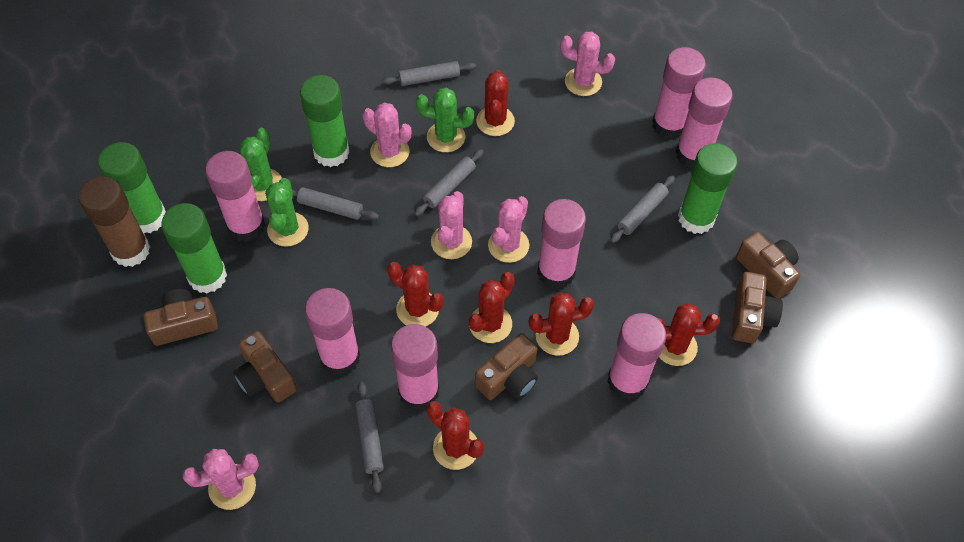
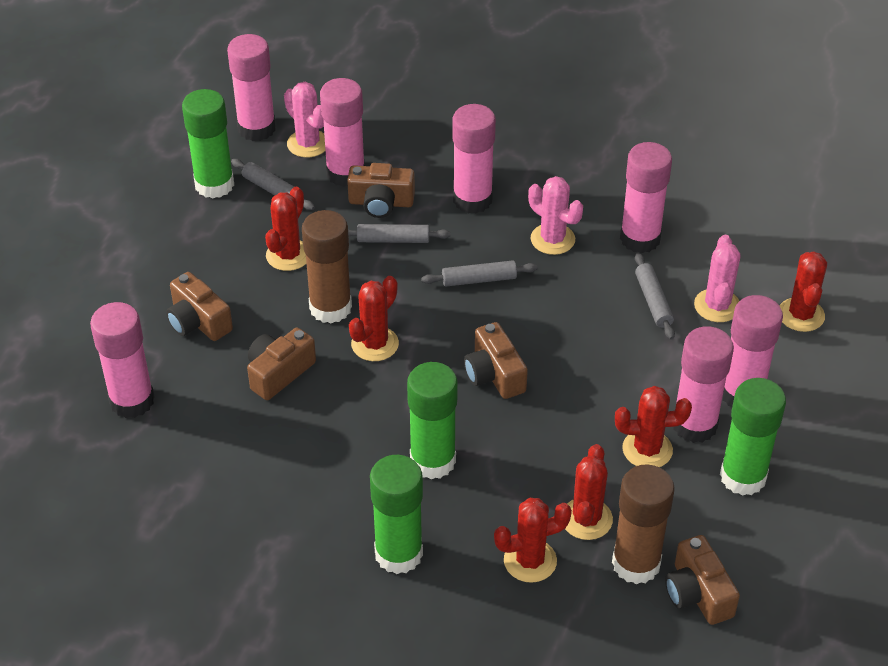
brown glue stick: 1 -> 2
green cactus: 3 -> 0
grey rolling pin: 5 -> 4
pink cactus: 5 -> 3

